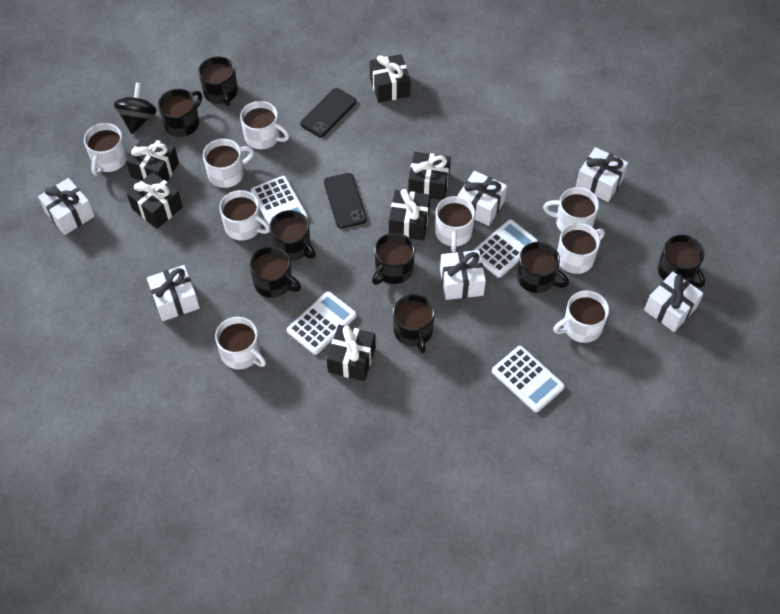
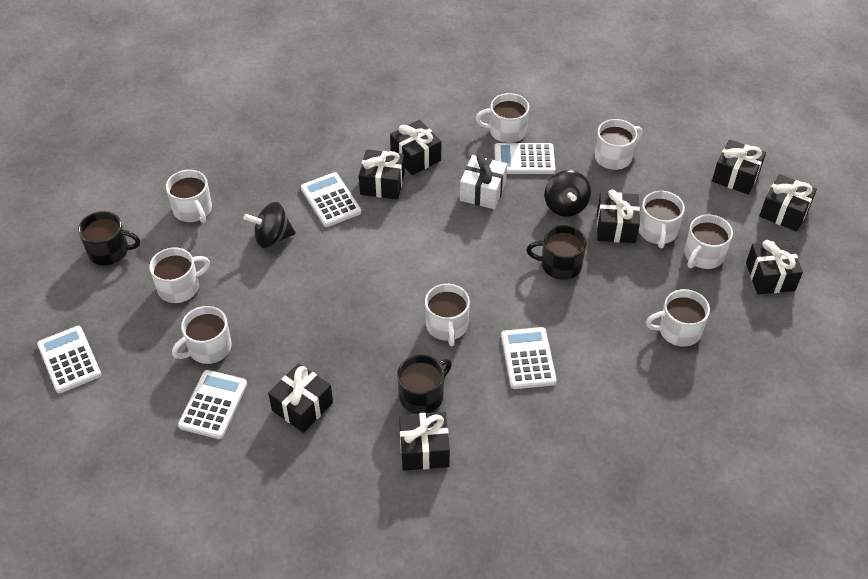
black gift: 6 -> 8
black mug: 8 -> 3
black phone: 2 -> 0
black spinning top: 1 -> 2
white calculator: 4 -> 5
white gift: 6 -> 1

